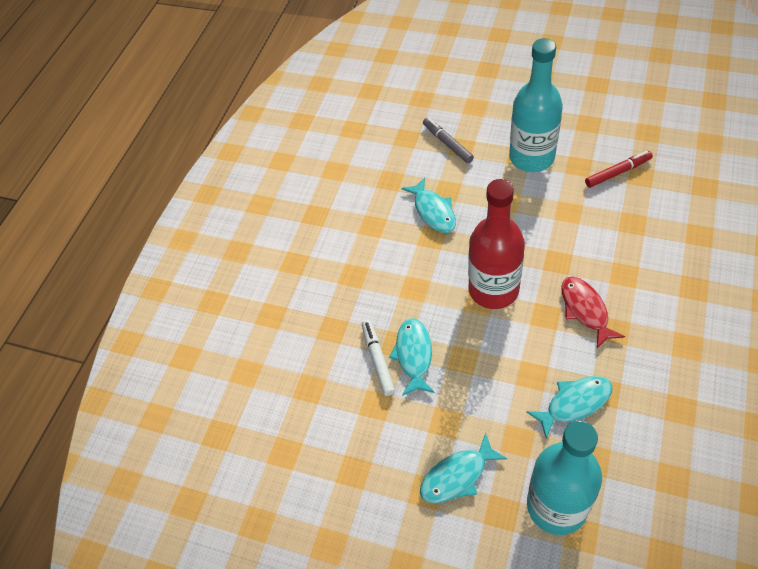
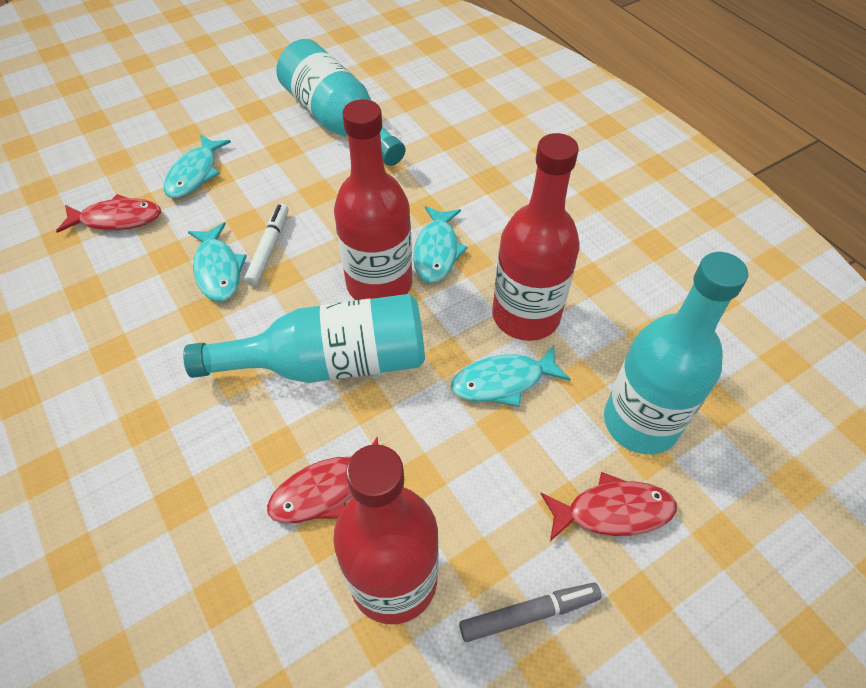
red bottle: 1 -> 3
red fish: 1 -> 3
red marker: 1 -> 0
turquoise bottle: 2 -> 3

